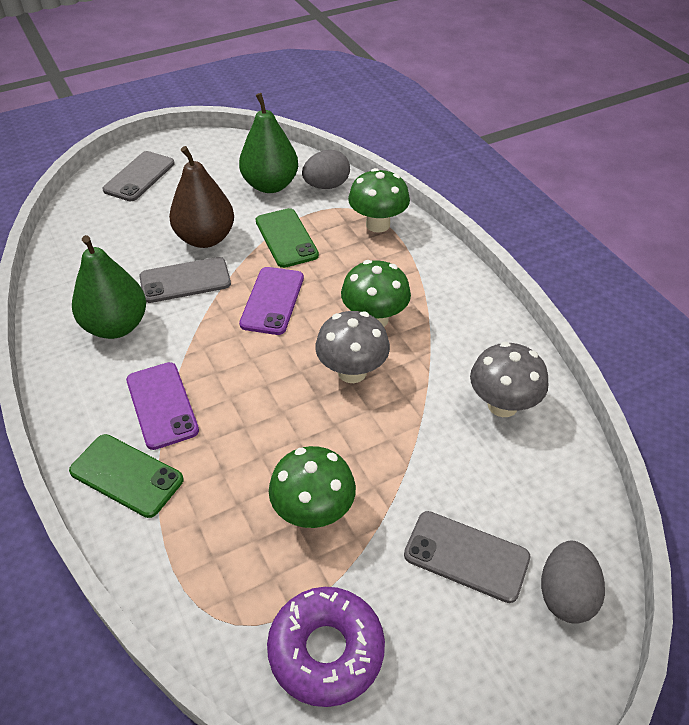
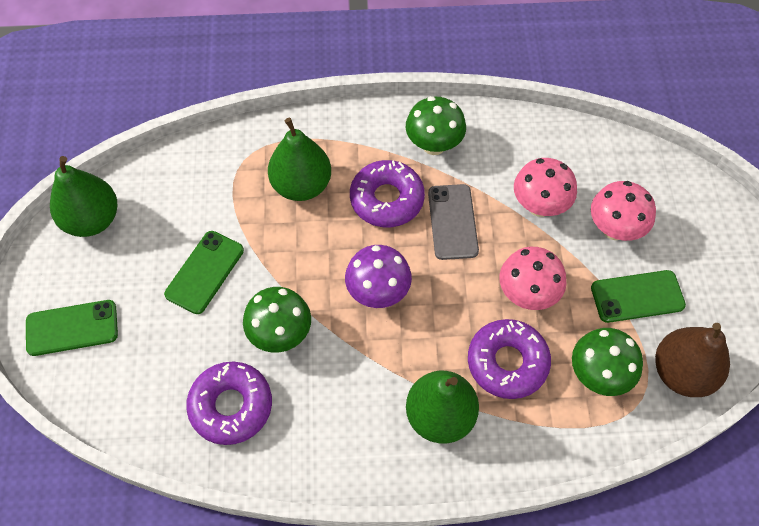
green pear: 2 -> 3
green phone: 2 -> 3
grey egg: 2 -> 0
grey mushroom: 2 -> 0
grey phone: 3 -> 1
pink mushroom: 0 -> 3
purple donut: 1 -> 3
purple mushroom: 0 -> 1
purple phone: 2 -> 0

